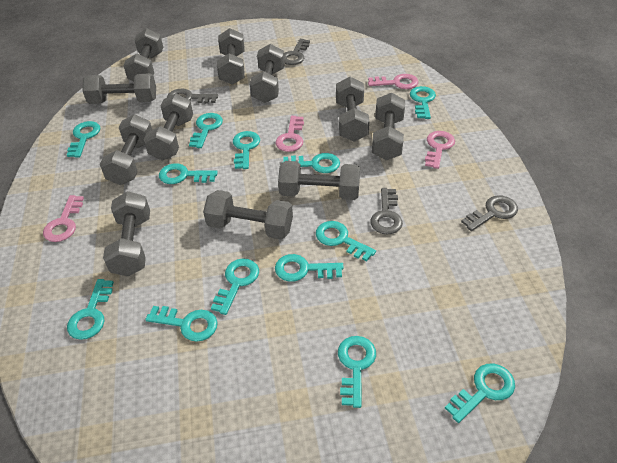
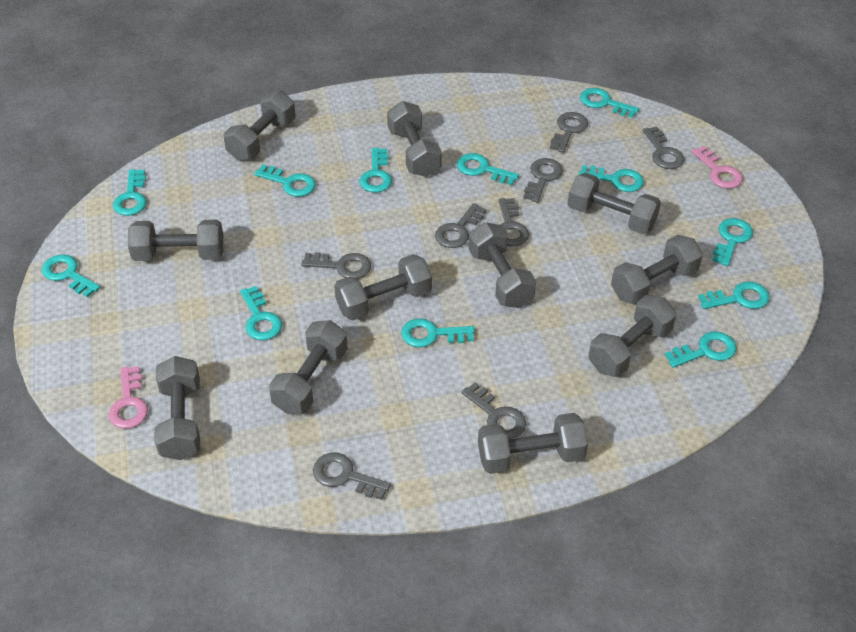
grey key: 4 -> 8
pink key: 4 -> 2
turquoise key: 13 -> 12

